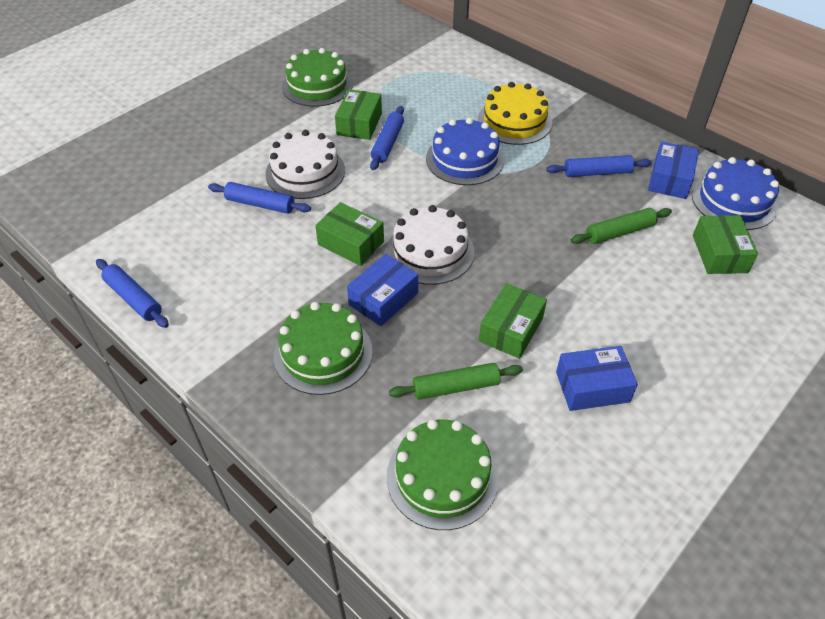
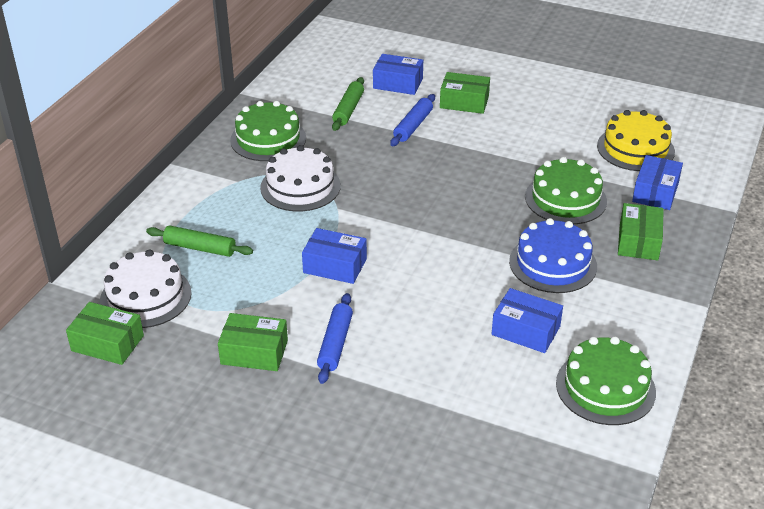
blue box: 3 -> 4
blue cake: 2 -> 1
blue rolling pin: 4 -> 2

